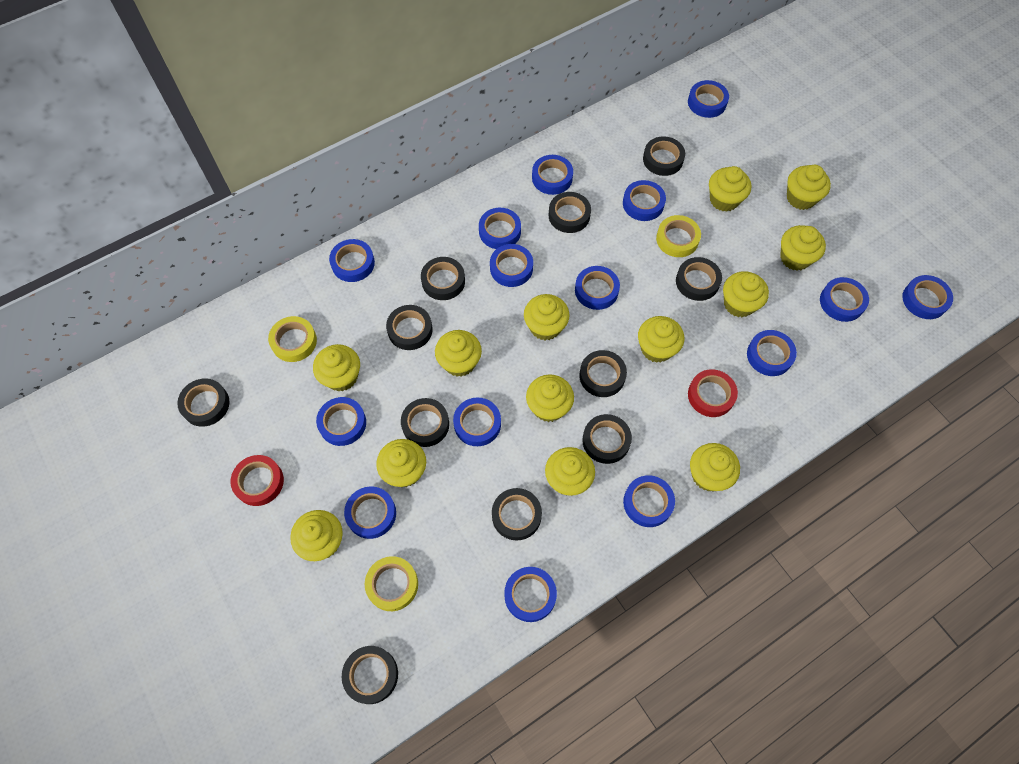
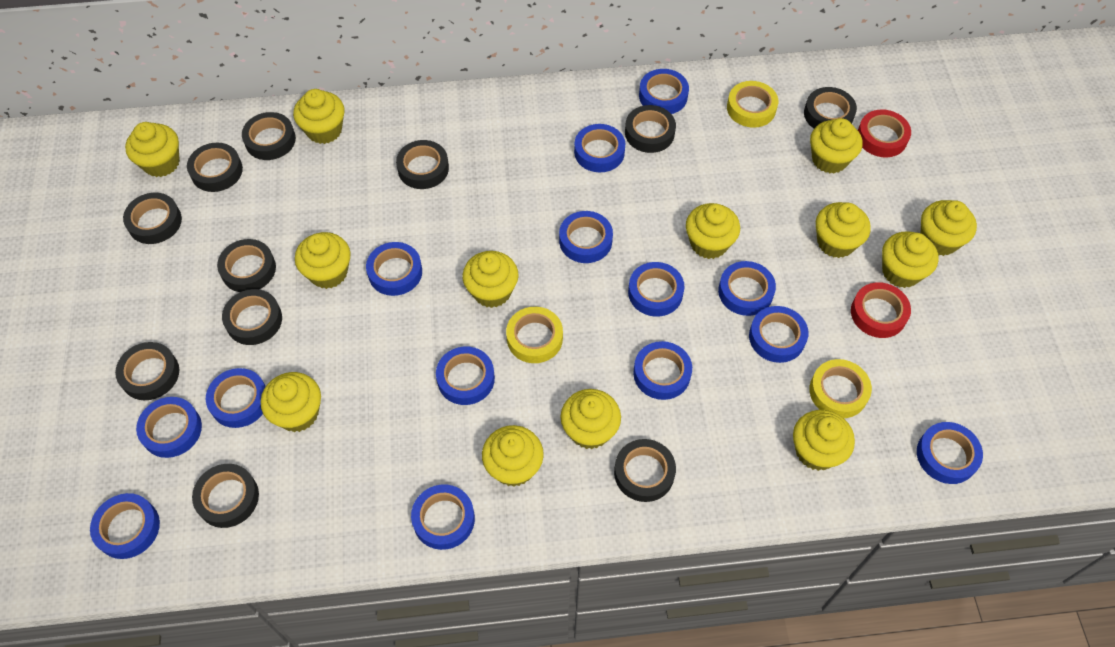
blue tape: 15 -> 14

